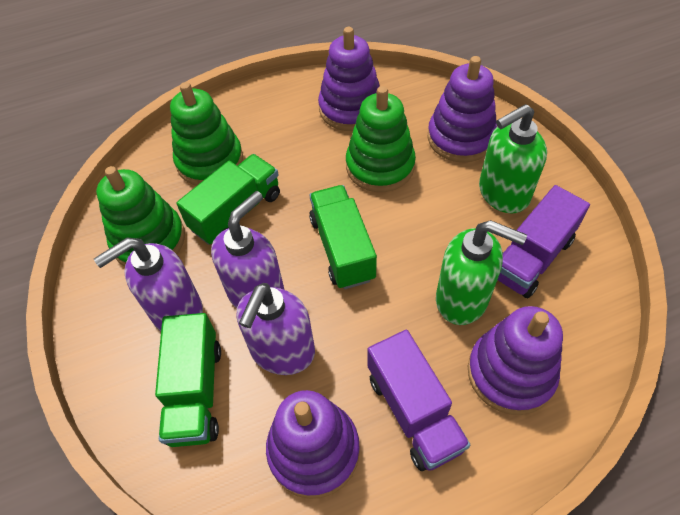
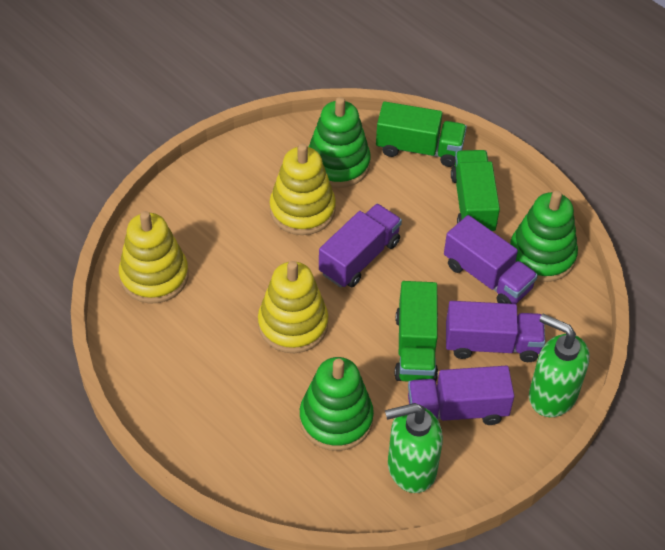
purple soap dispenser: 3 -> 0
purple stacking toy: 4 -> 0
purple truck: 2 -> 4
yellow stacking toy: 0 -> 3

